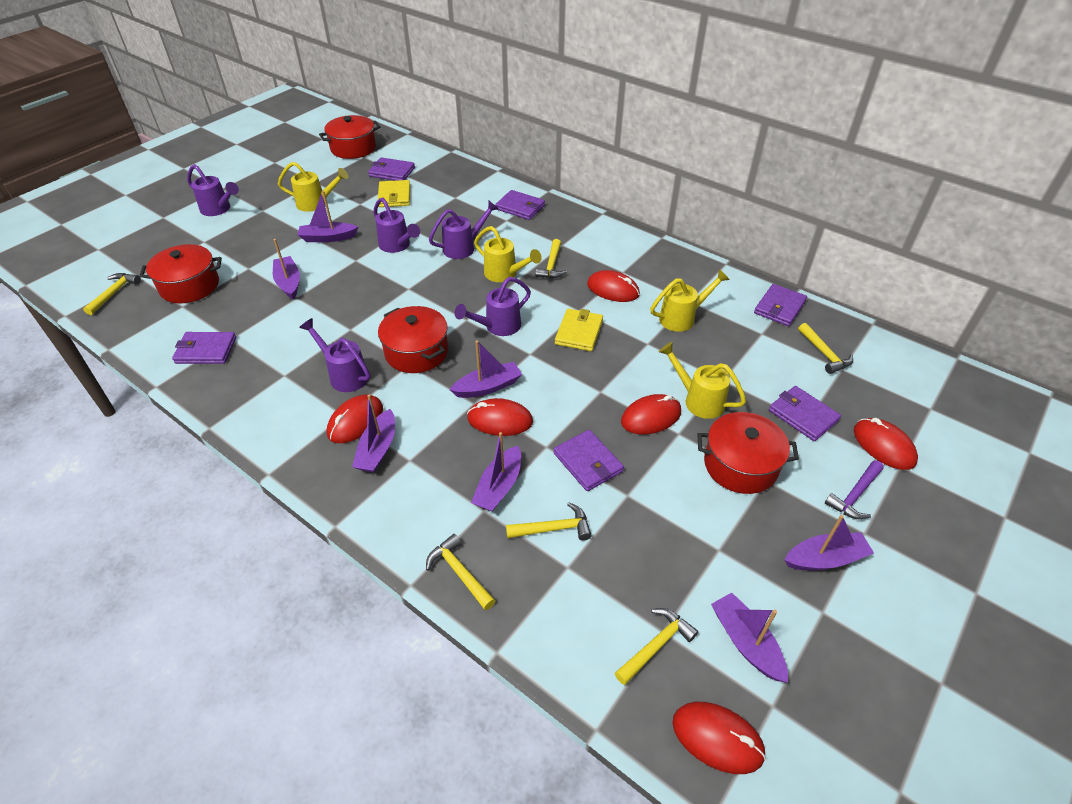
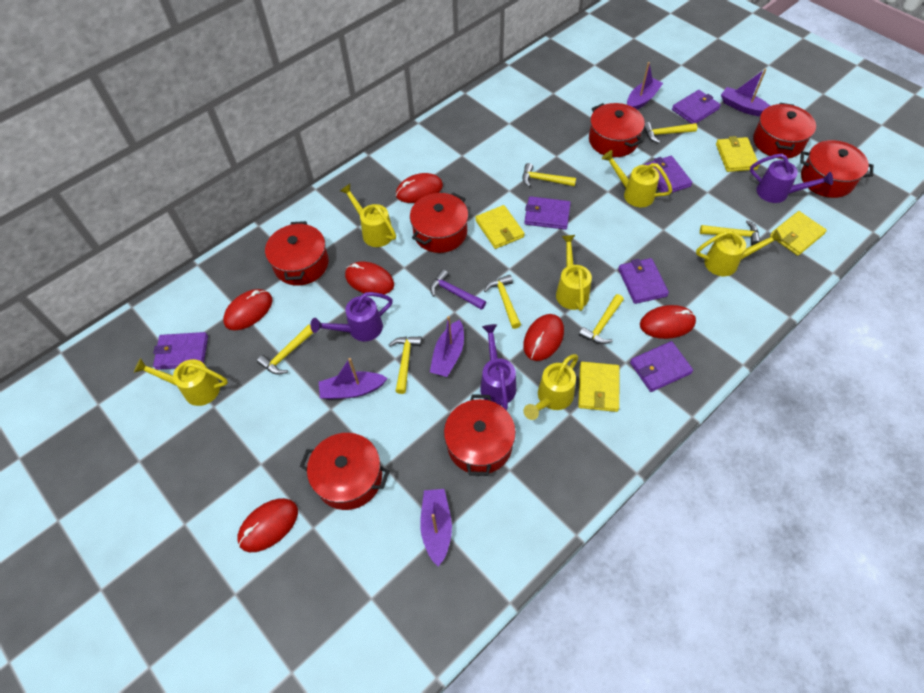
purple boat: 7 -> 5
purple watering can: 5 -> 3
red pot: 4 -> 7
yellow hammer: 6 -> 7
yellow wallet: 2 -> 4
yellow watering can: 4 -> 6

